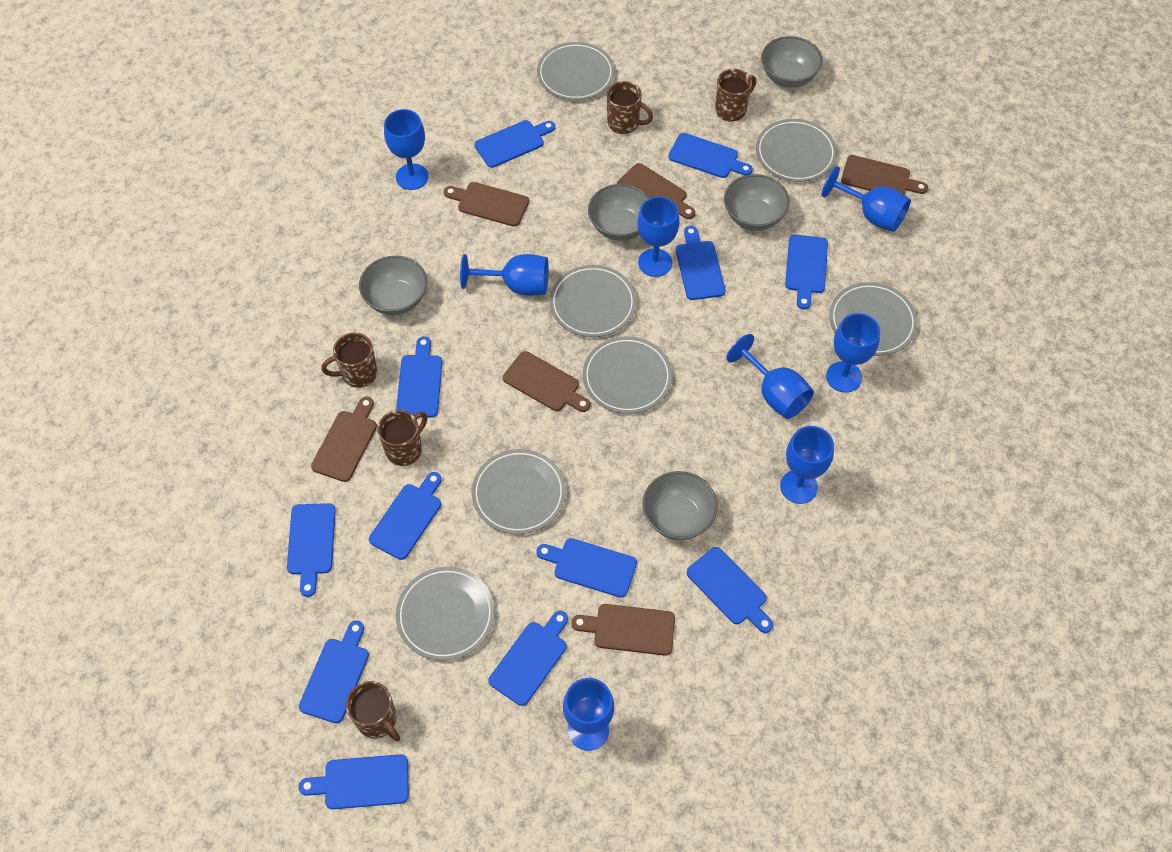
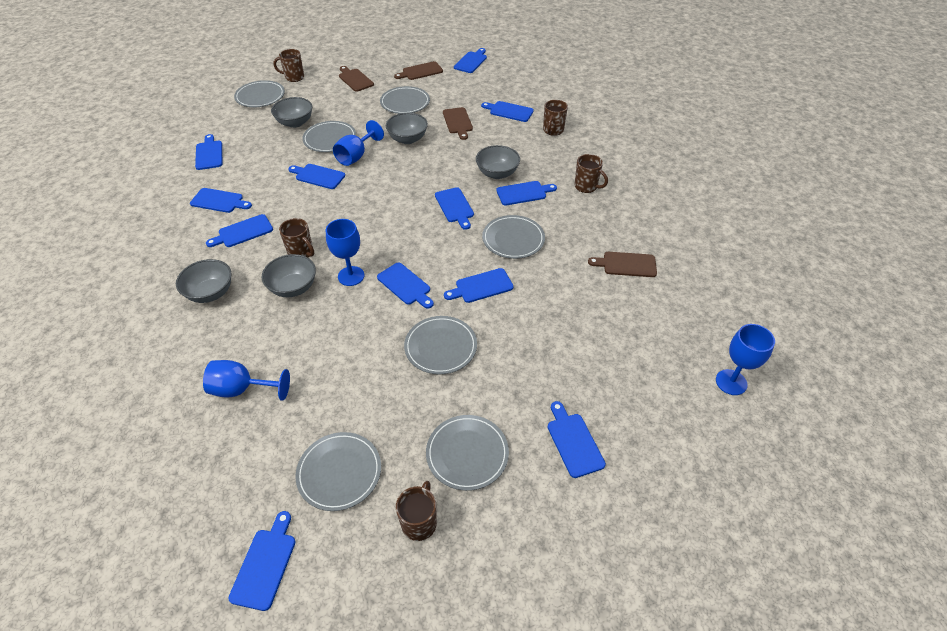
blue goblet: 8 -> 4
brown cutting board: 6 -> 4

